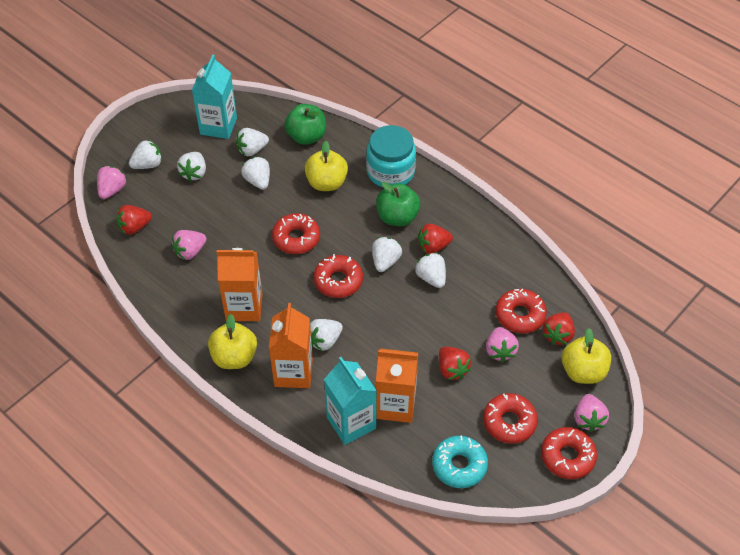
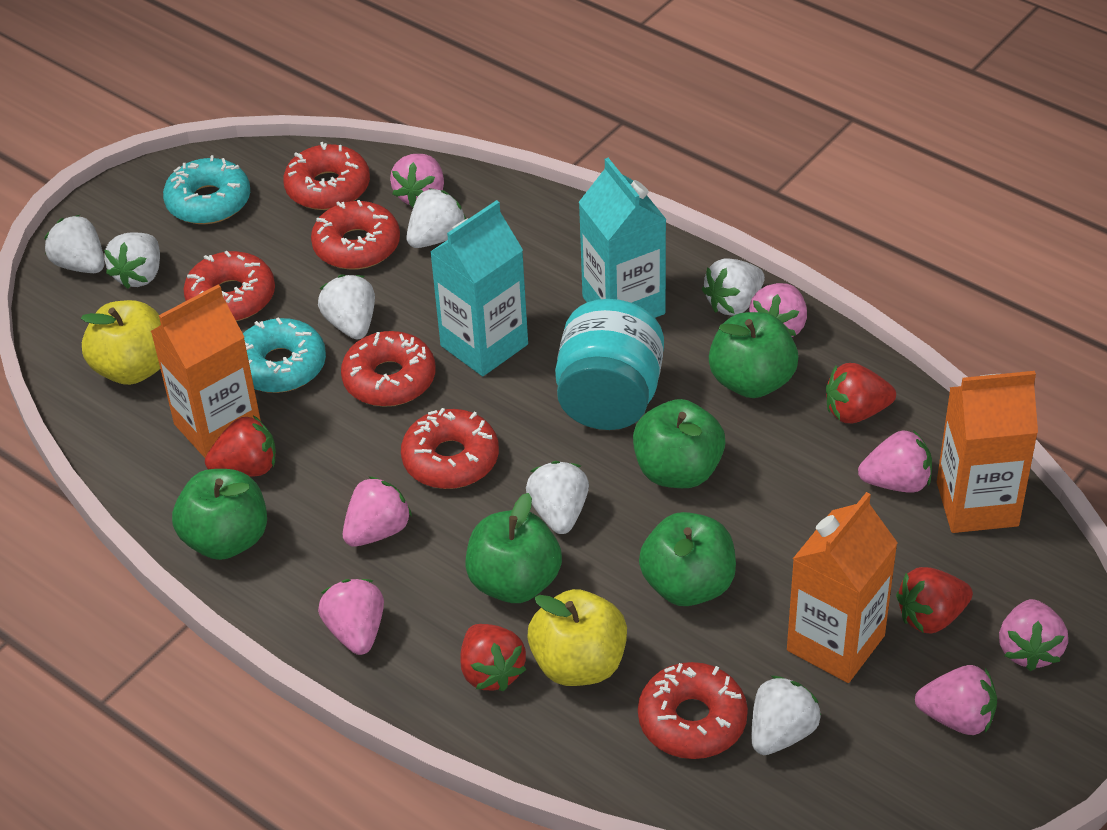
green apple: 2 -> 5
pink strawberry: 4 -> 7
red donut: 5 -> 6
turquoise donut: 1 -> 2
yellow apple: 3 -> 2

